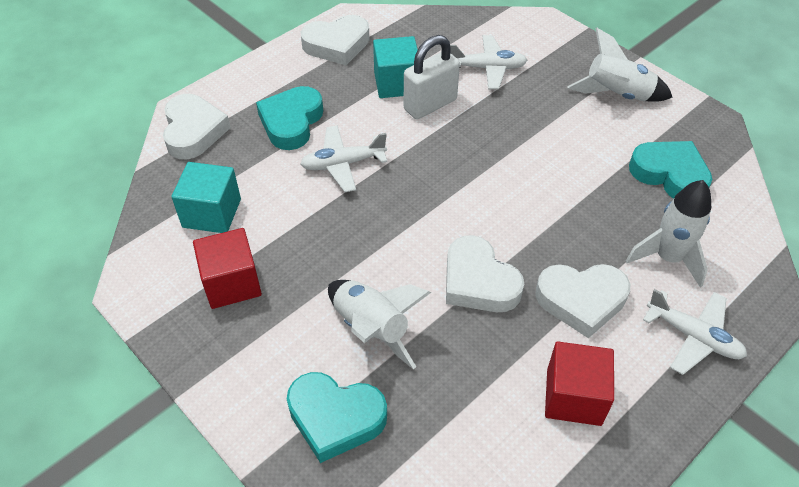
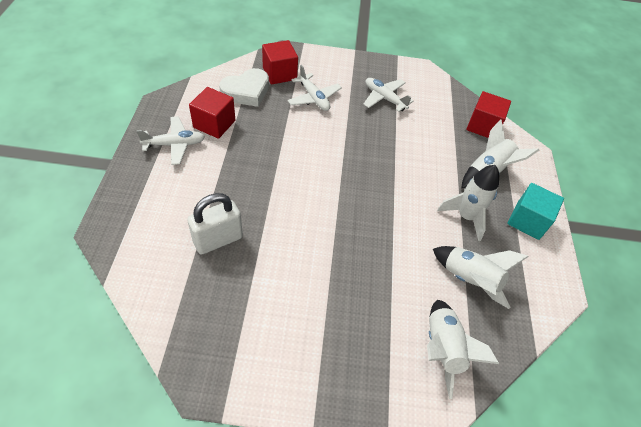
red cube: 2 -> 3
turquoise cube: 2 -> 1
turquoise heart: 3 -> 0
white heart: 4 -> 1
white rocket: 3 -> 4

